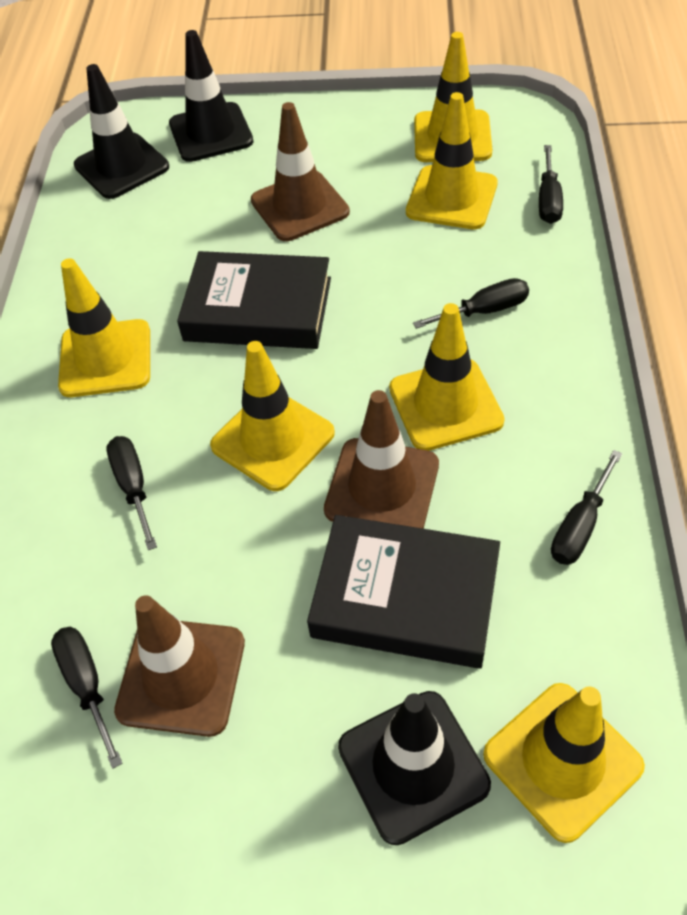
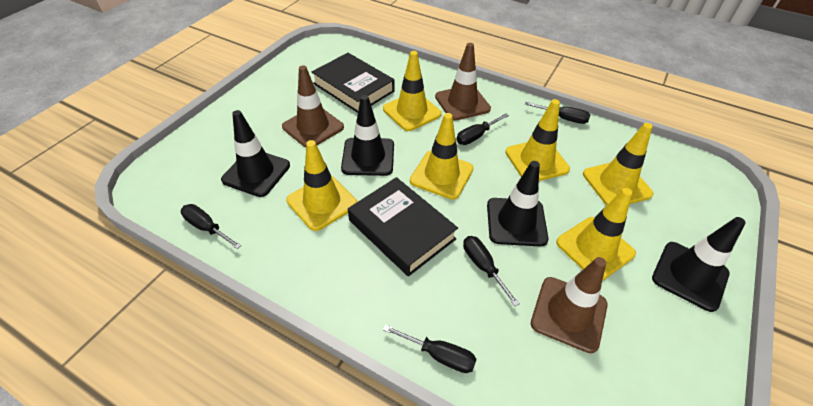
black traffic cone: 3 -> 4

